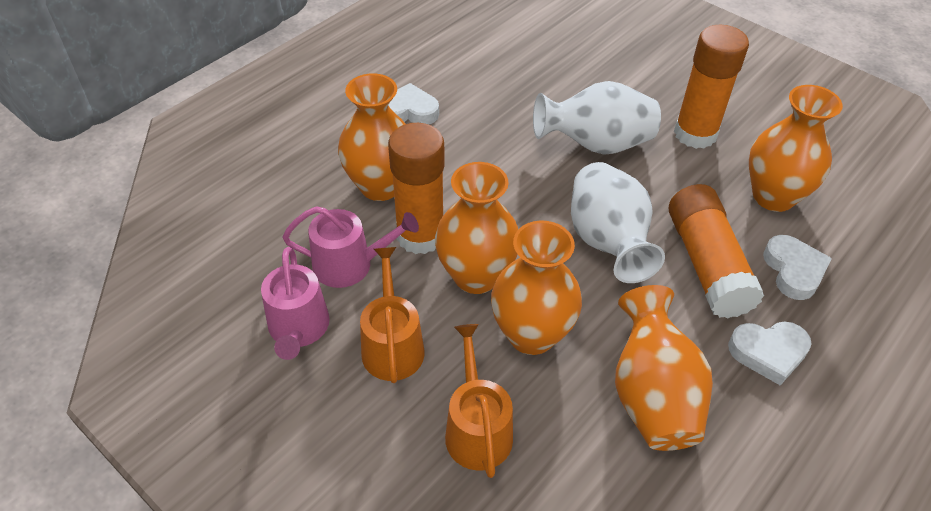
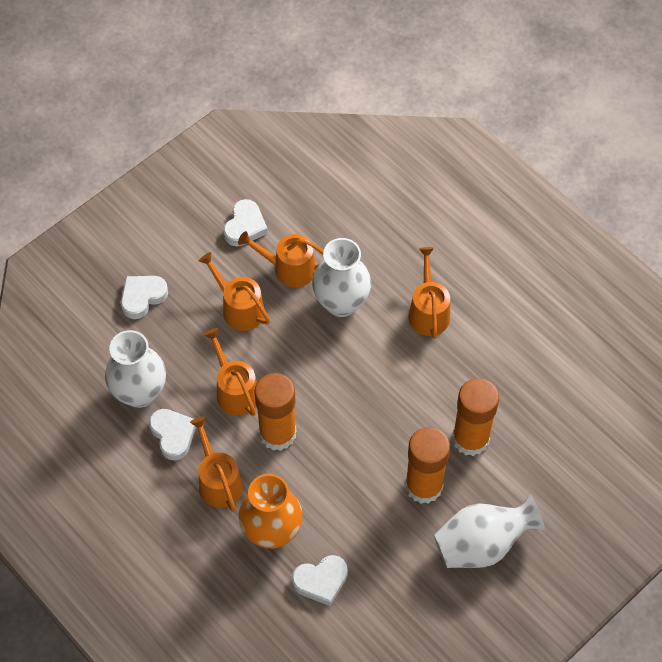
orange vase: 5 -> 1
orange watering can: 2 -> 5
pink watering can: 2 -> 0
white heart: 3 -> 4
white vase: 2 -> 3

